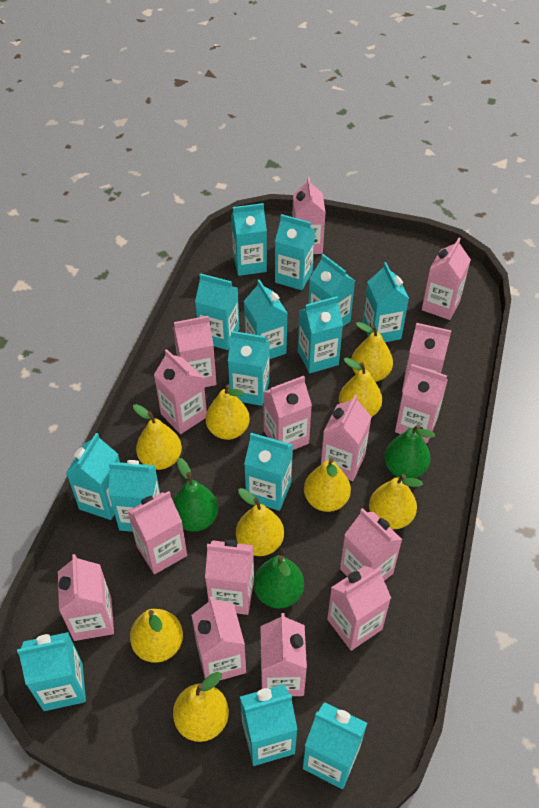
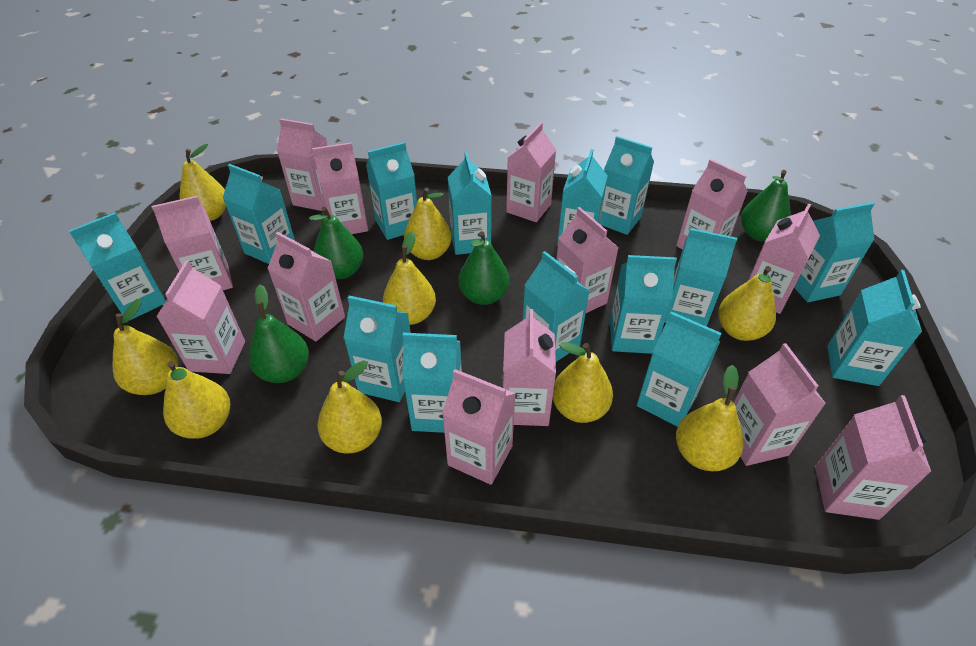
green pear: 3 -> 4
pink carton: 15 -> 13

